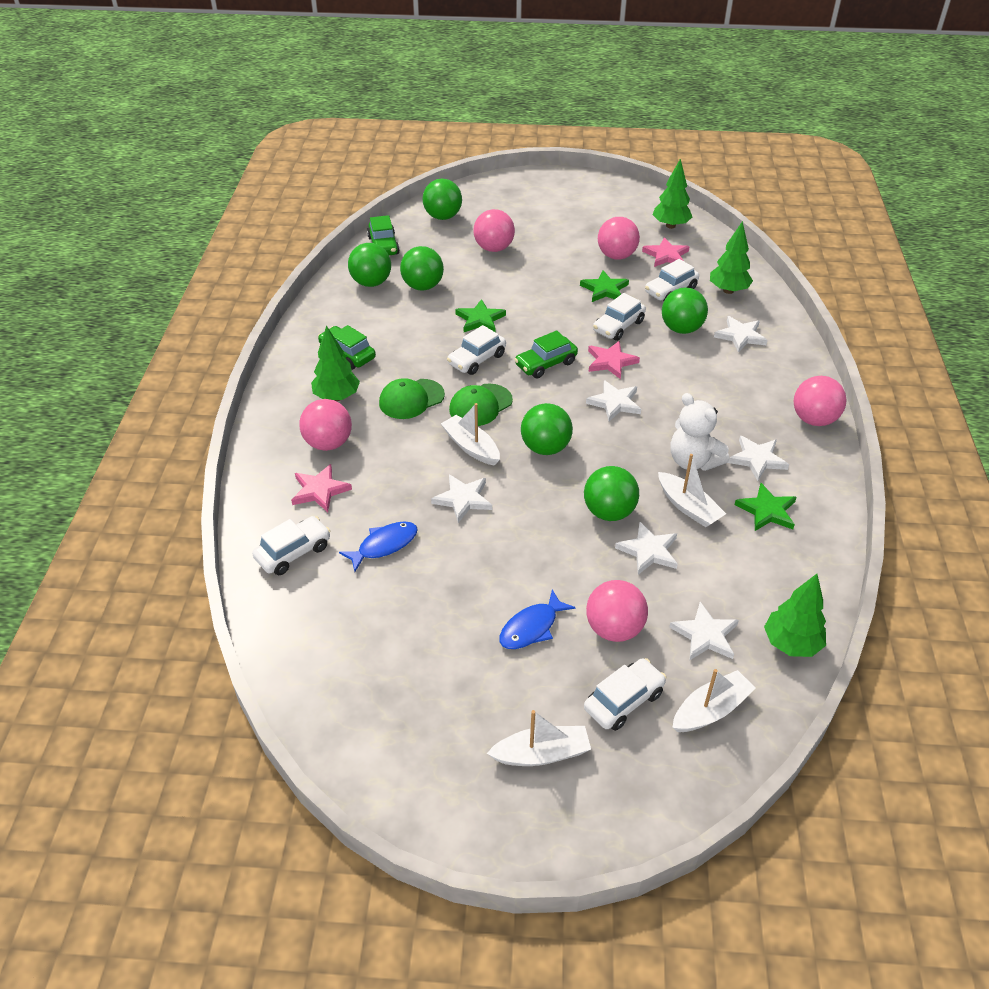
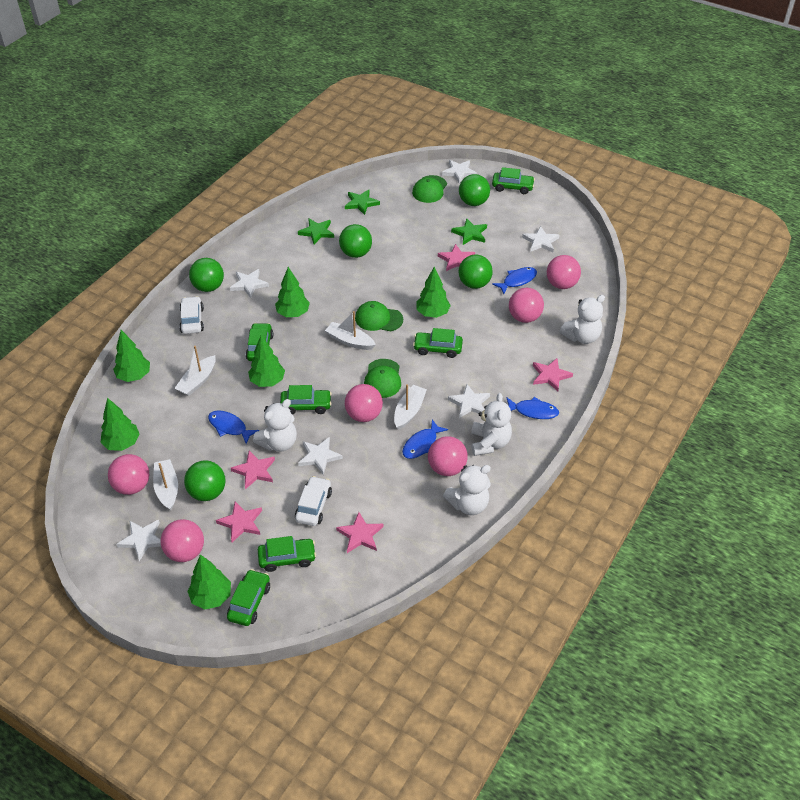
blue fish: 2 -> 4
green ball: 6 -> 5
green cap: 2 -> 3
green car: 3 -> 6
green tree: 4 -> 6
pink ball: 5 -> 6
pink star: 3 -> 5
white car: 5 -> 2
white teddy bear: 1 -> 4

